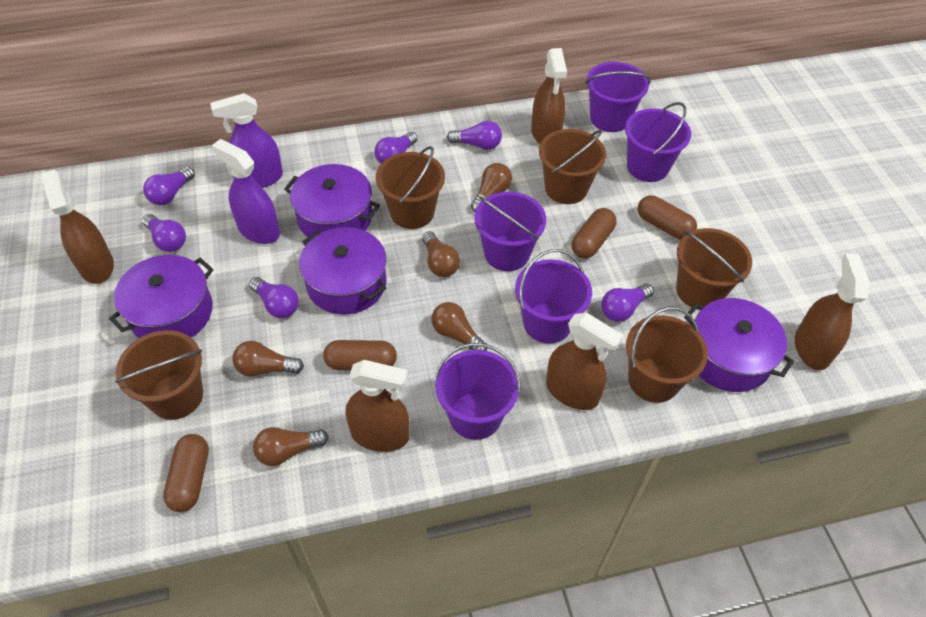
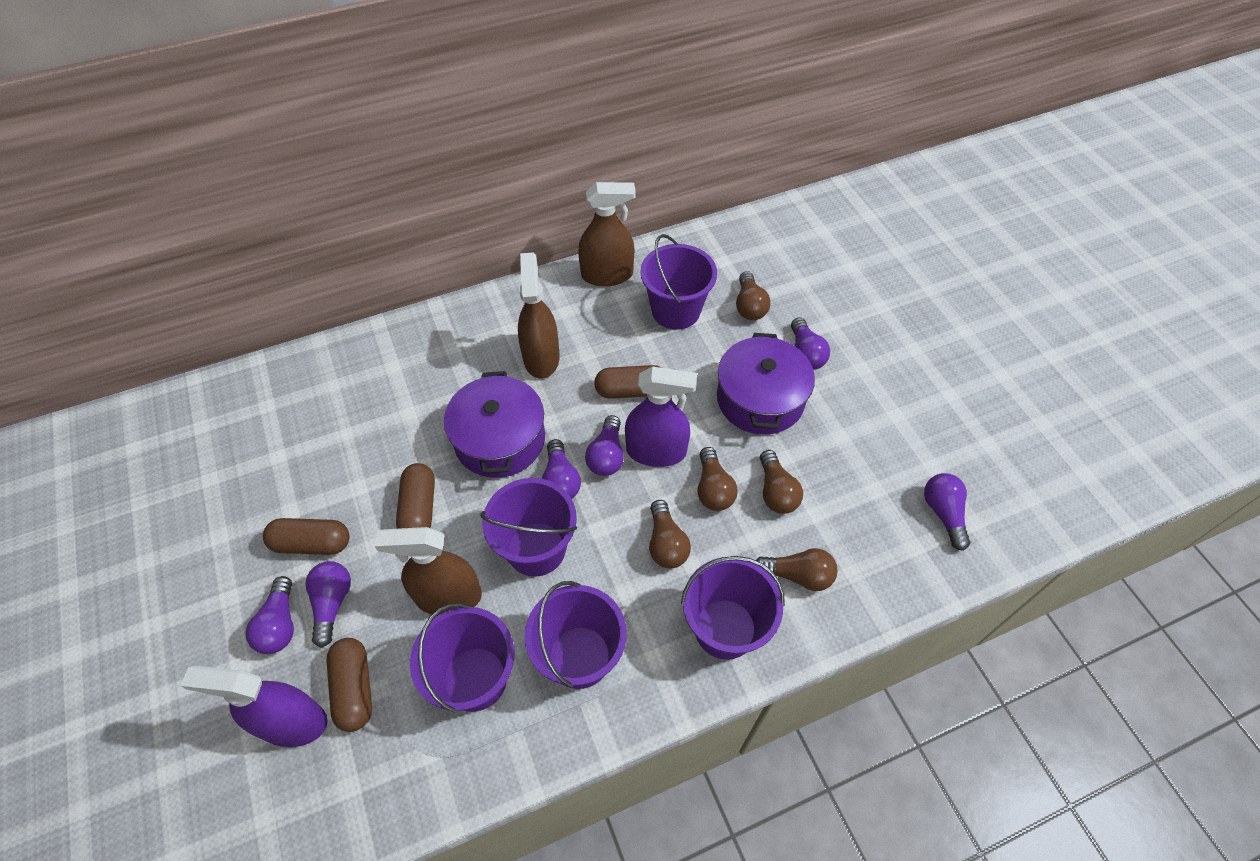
brown bucket: 5 -> 0
brown spray bottle: 5 -> 3
purple pot: 4 -> 2

